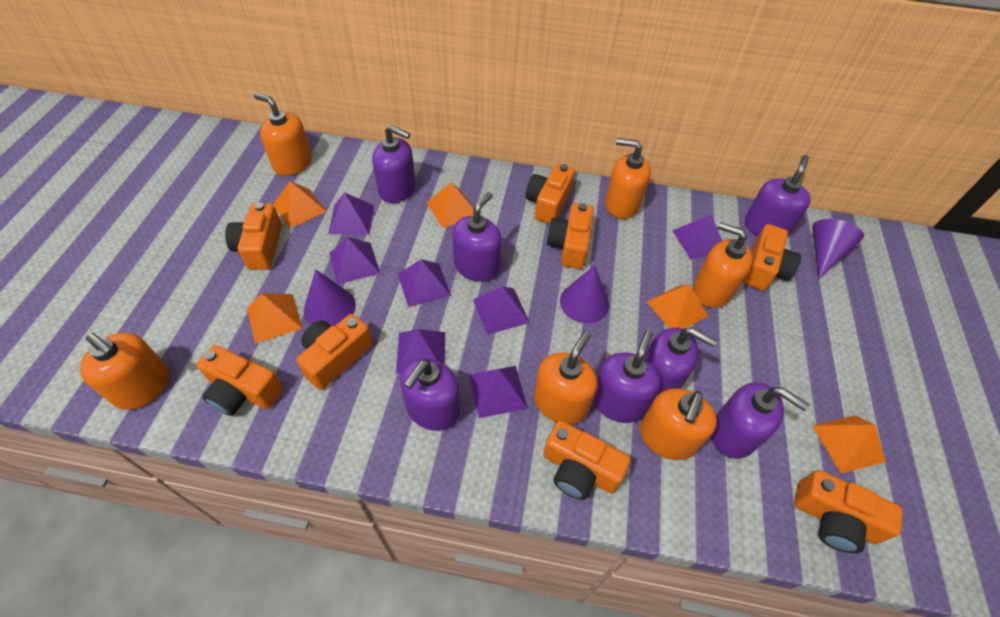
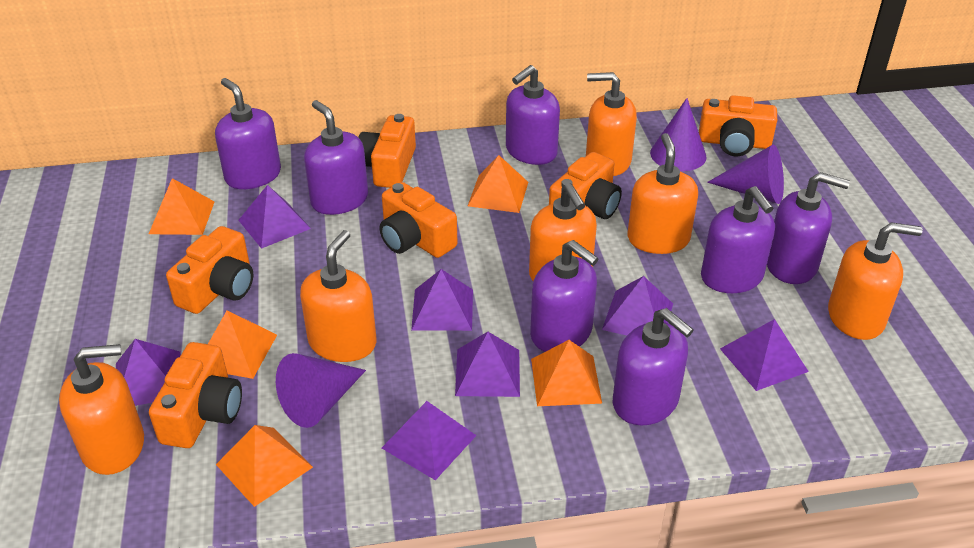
orange camera: 8 -> 6

